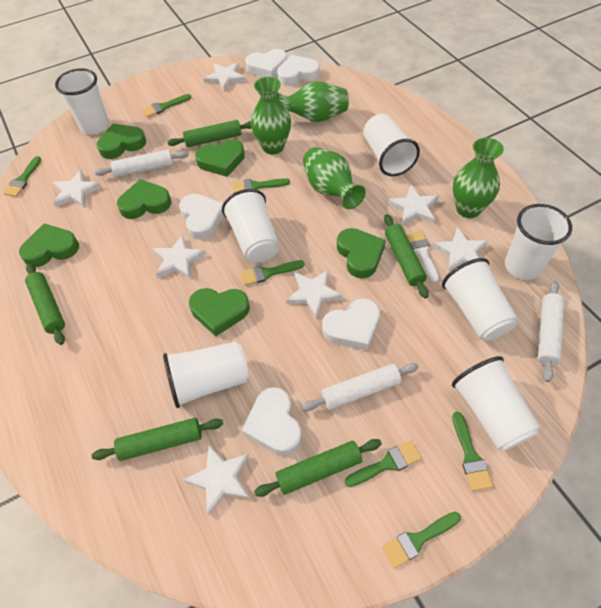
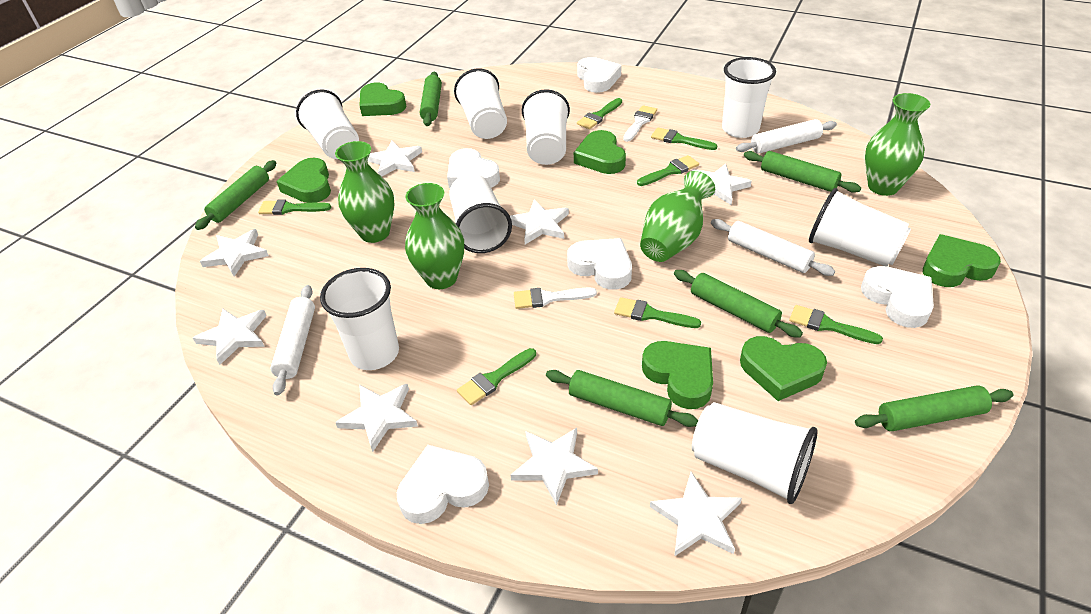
green rolling pin: 5 -> 6
white brush: 1 -> 2
white cup: 7 -> 8
white star: 7 -> 8

